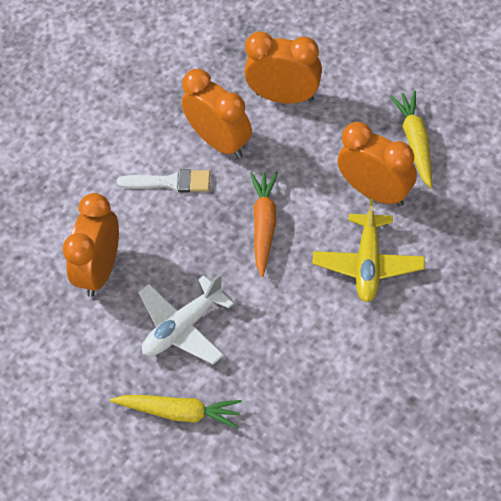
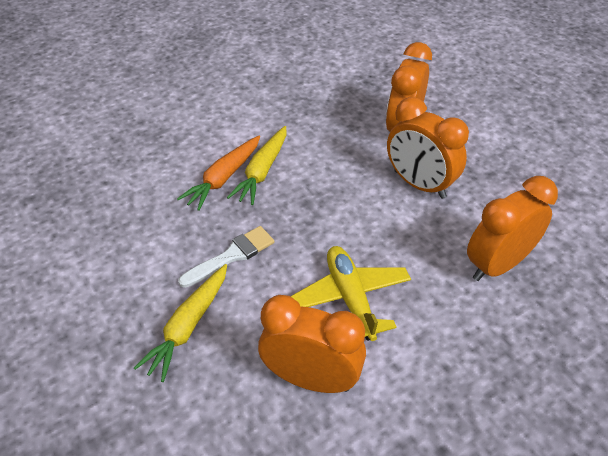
white plane: 1 -> 0

